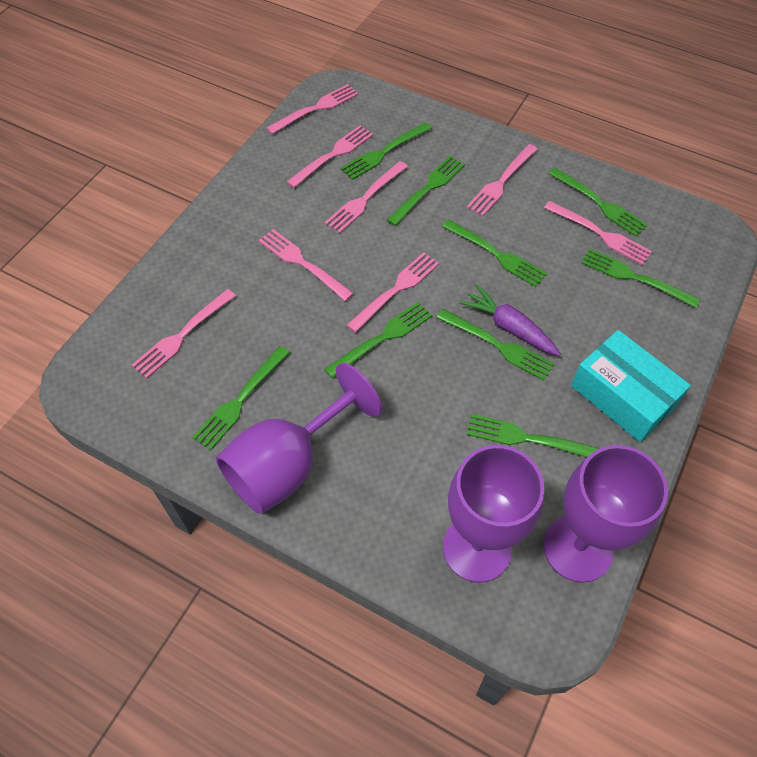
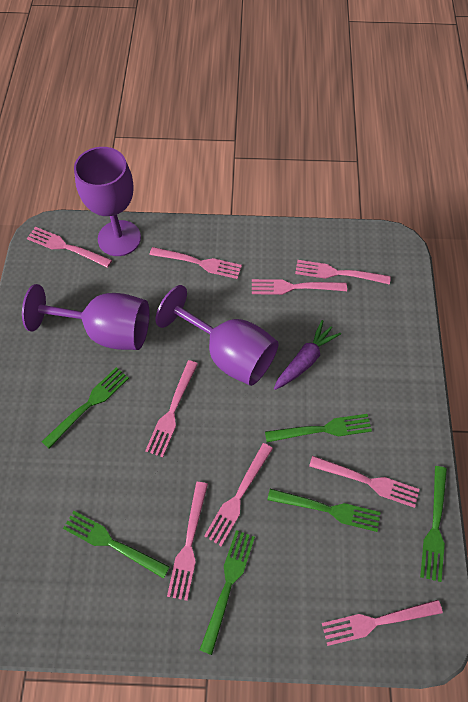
green fork: 9 -> 6
pink fork: 8 -> 9
turquoise box: 1 -> 0

